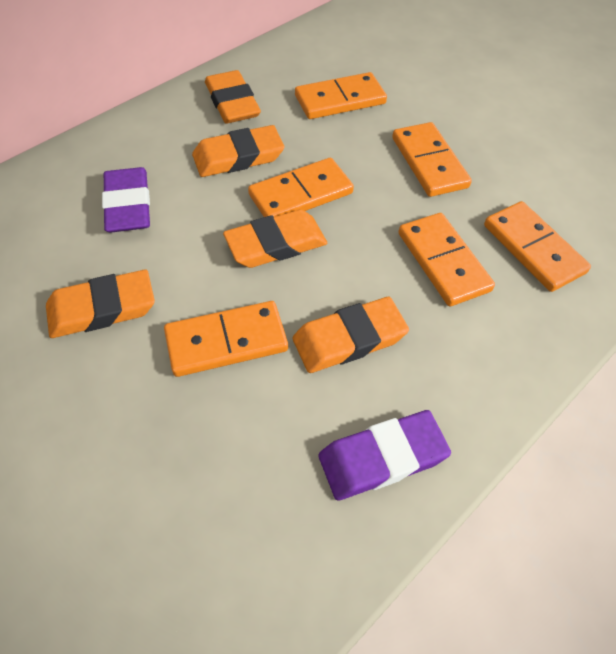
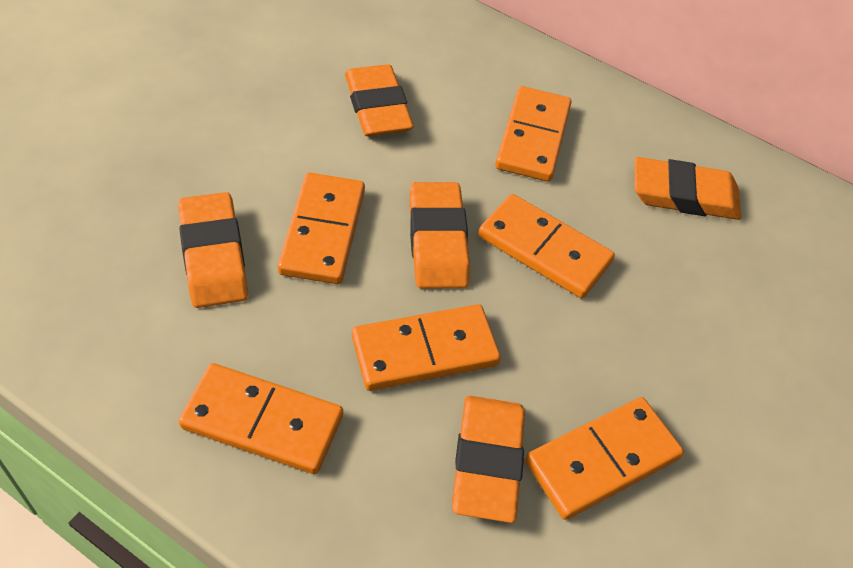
purple eraser: 2 -> 0

